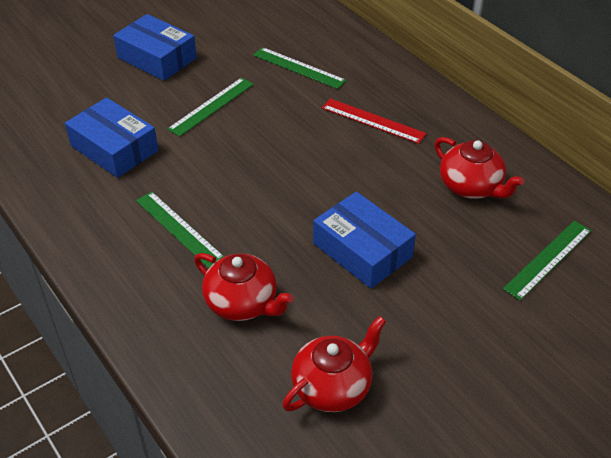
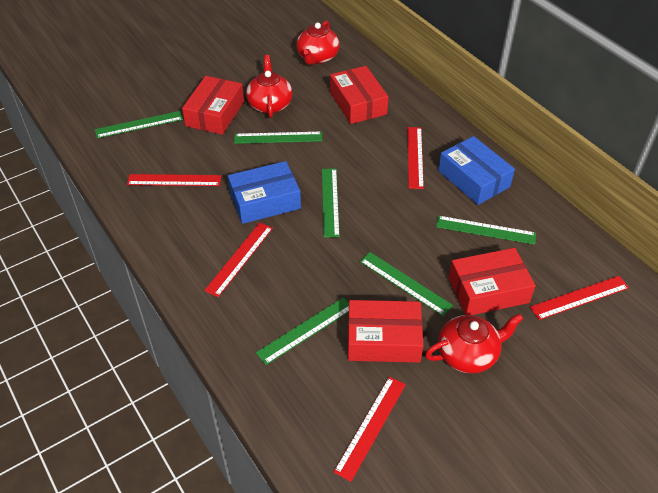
blue box: 3 -> 2
green ruler: 4 -> 6
red box: 0 -> 4
red ruler: 1 -> 5

